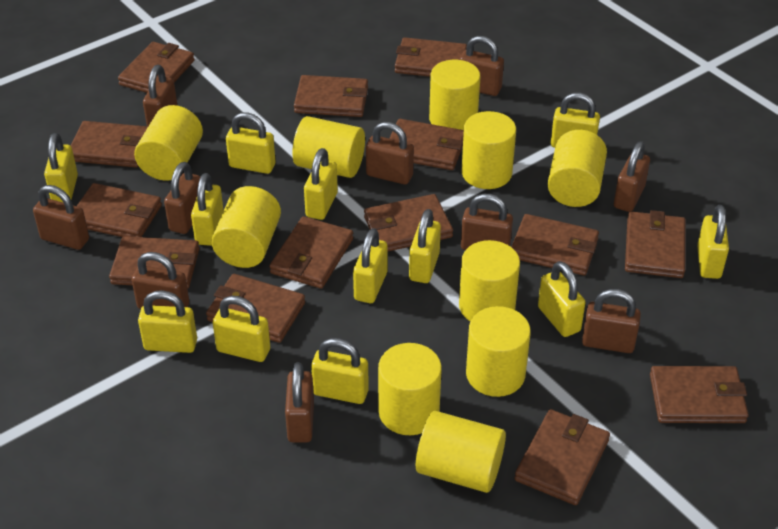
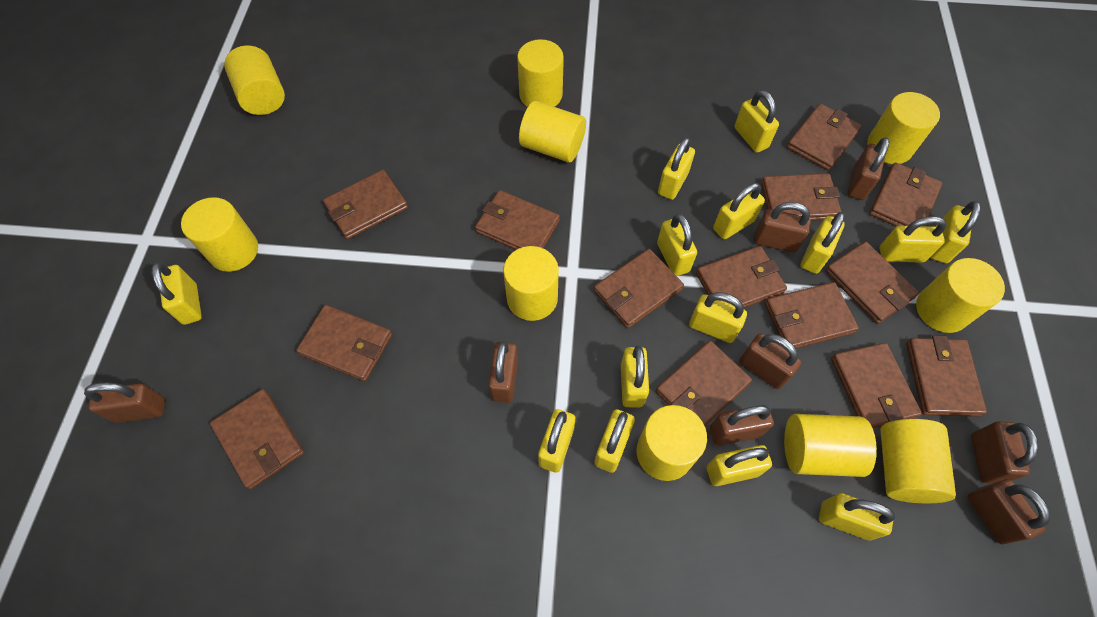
brown padlock: 10 -> 8
yellow padlock: 12 -> 14

